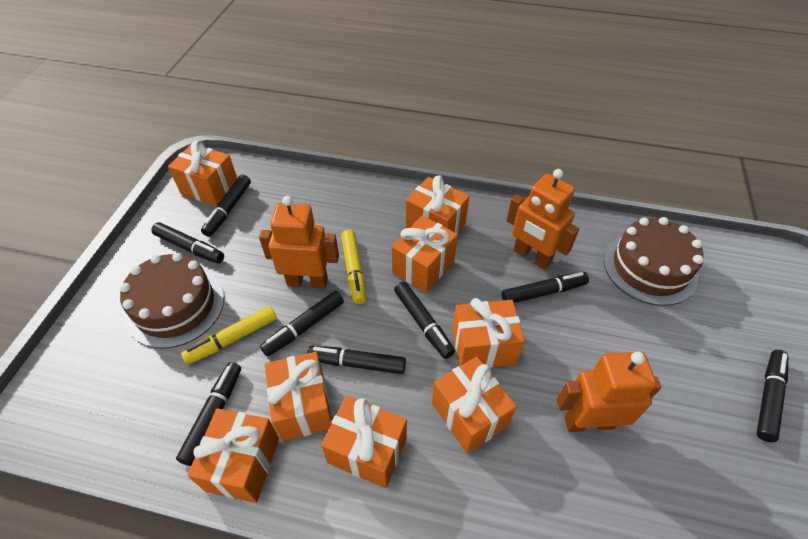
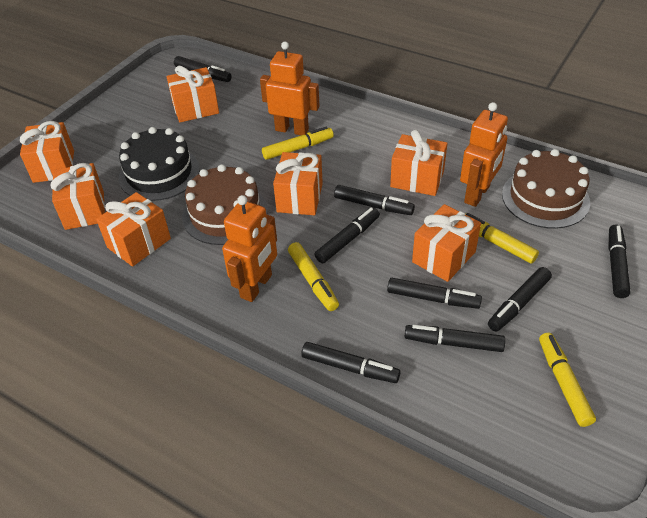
black cake: 0 -> 1
orange gift: 8 -> 7
yellow marker: 2 -> 4

